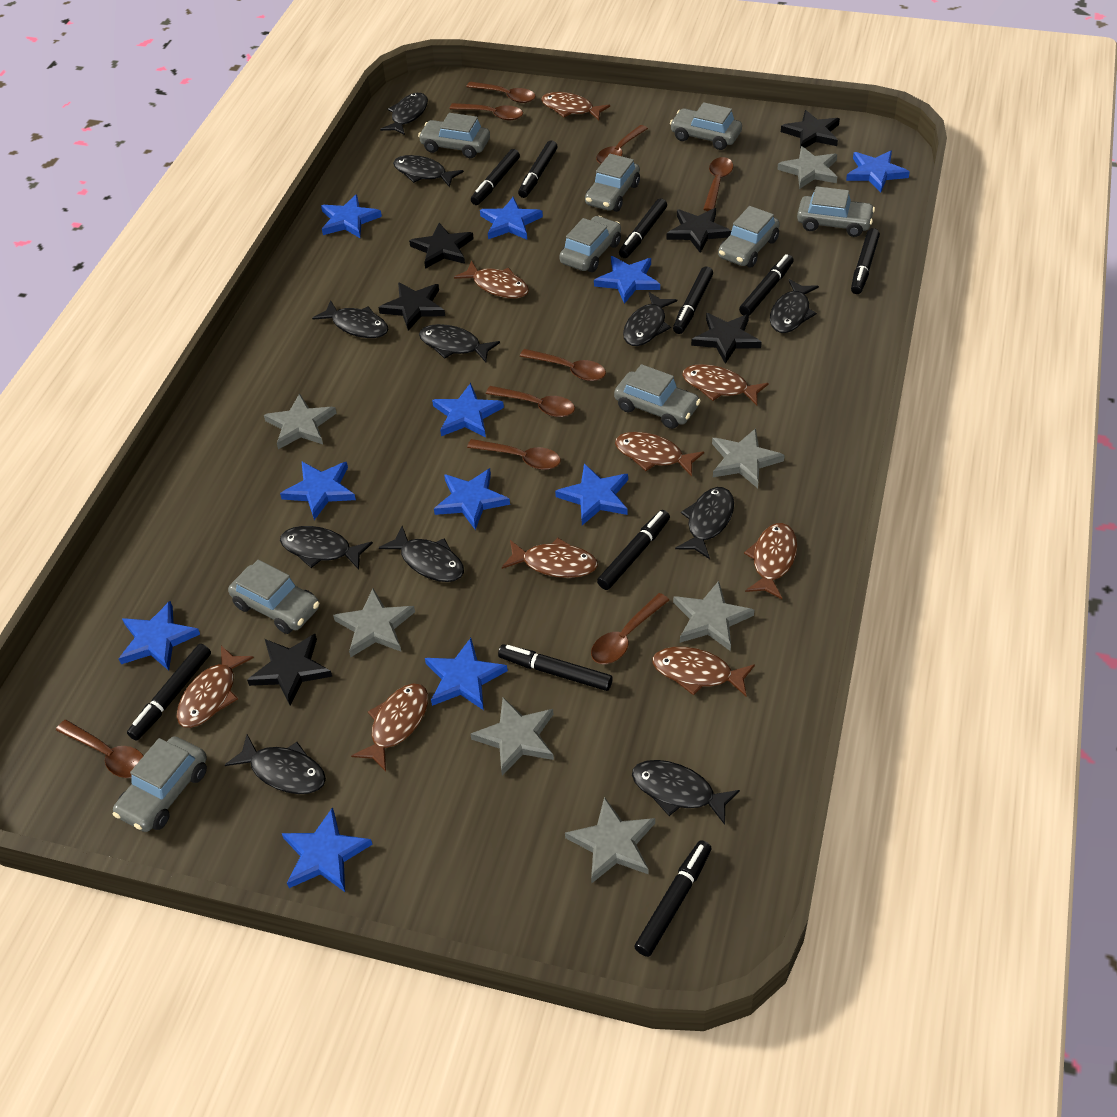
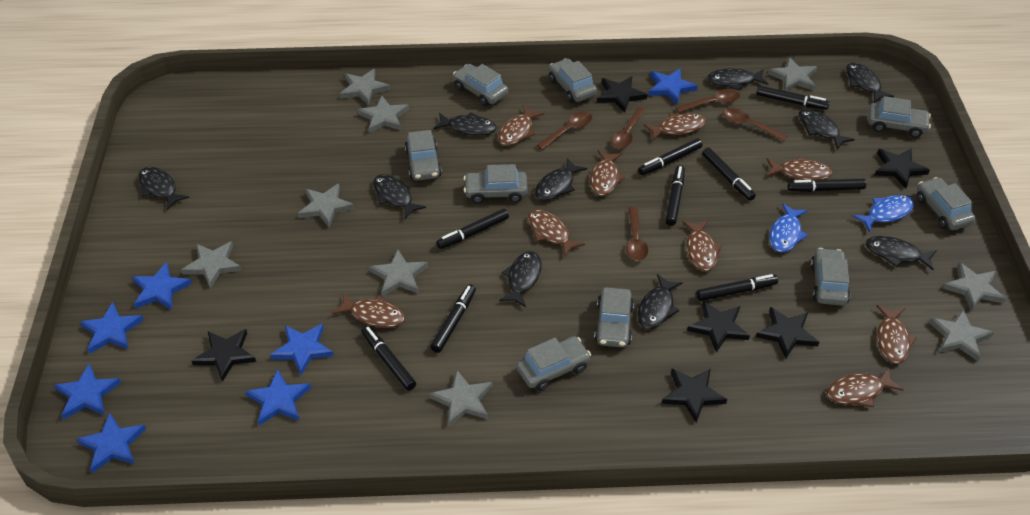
black fish: 11 -> 10
black marker: 10 -> 9
blue fish: 0 -> 2
blue star: 11 -> 7
brown spoon: 9 -> 5
grey star: 7 -> 9

